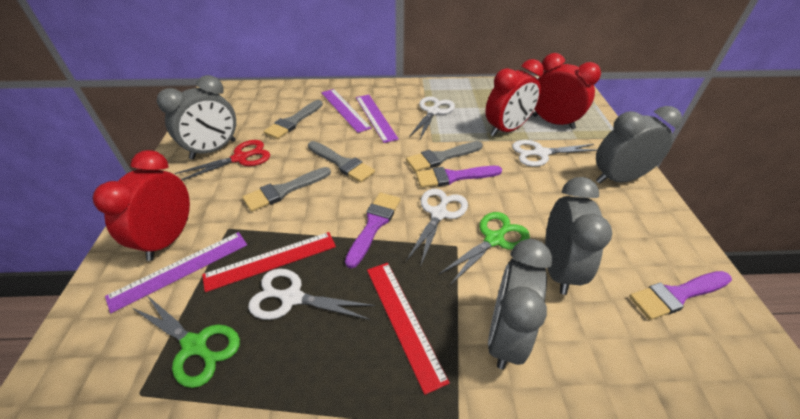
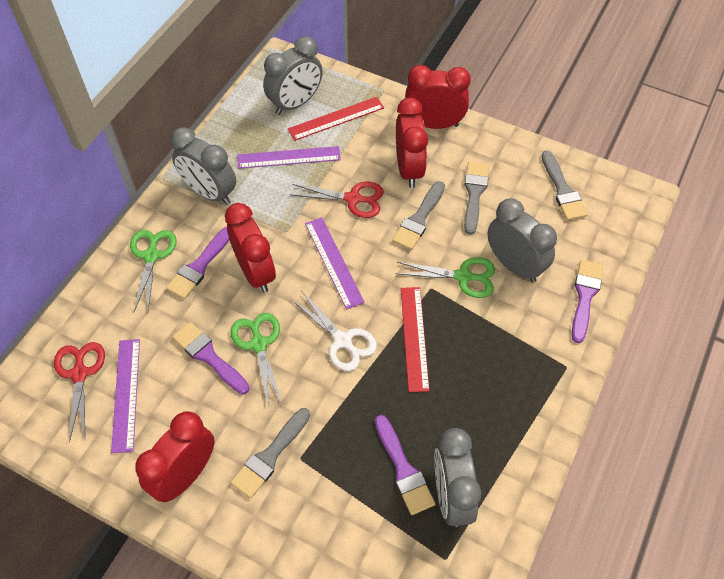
green scissors: 2 -> 3
purple brush: 3 -> 4
red clock: 3 -> 4
red scissors: 1 -> 2
white scissors: 4 -> 1

